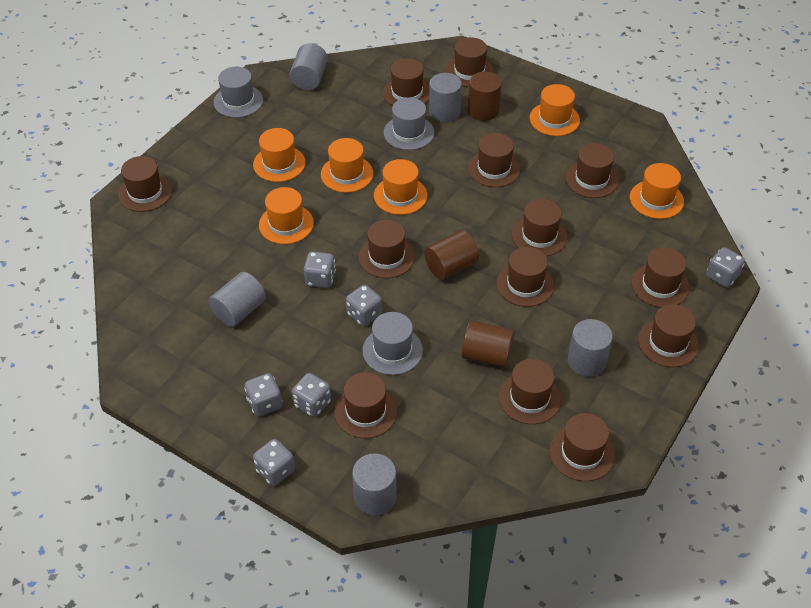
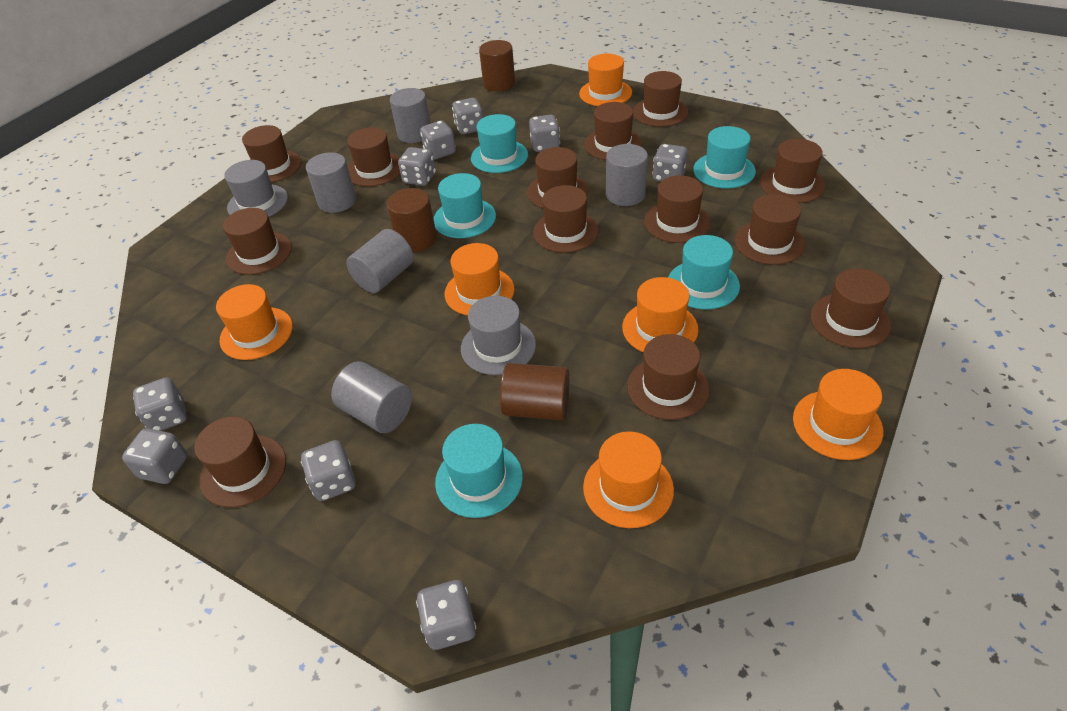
grey dice: 6 -> 9
grey hat: 3 -> 2
turquoise hat: 0 -> 5

